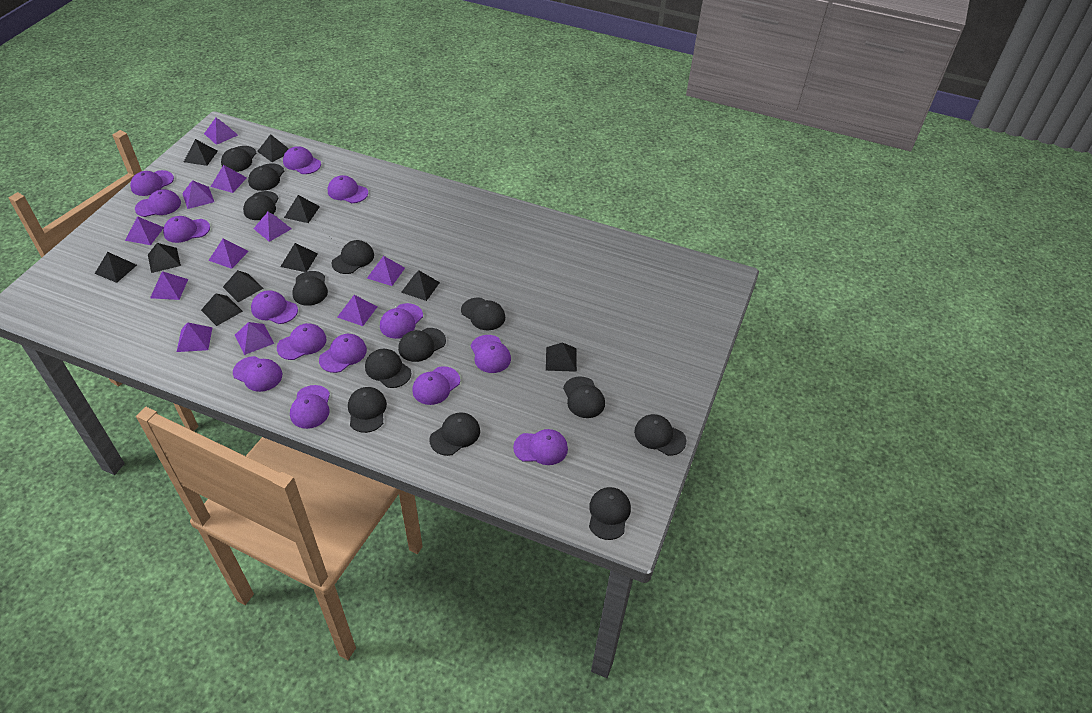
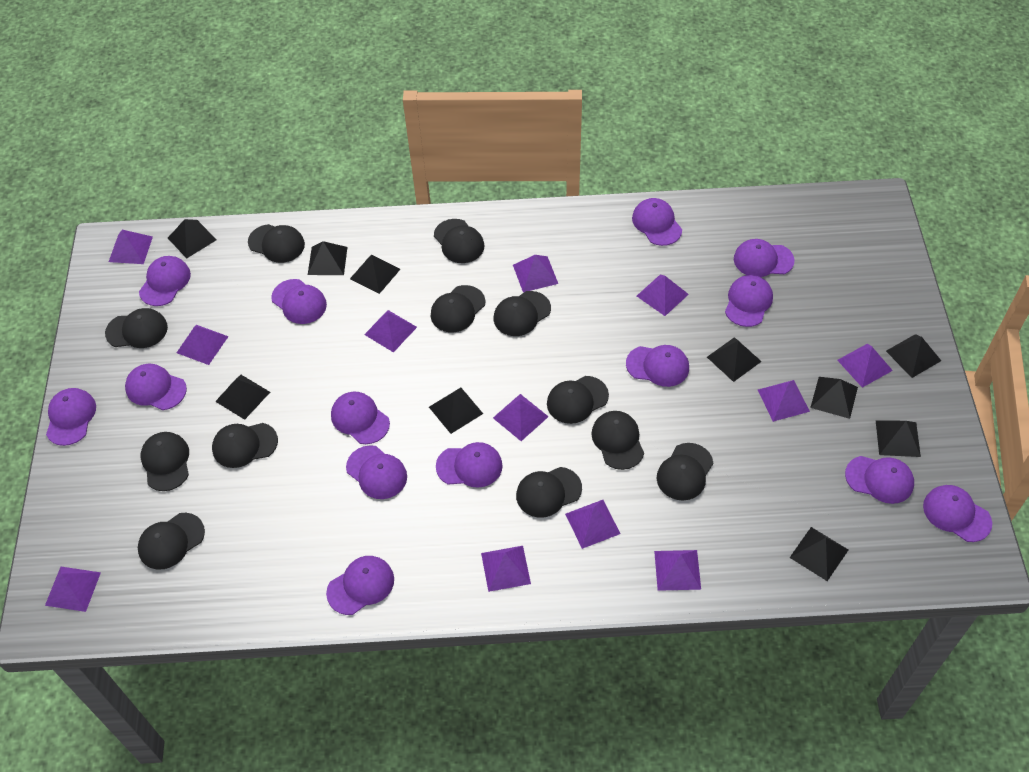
black cap: 13 -> 12
purple pyramid: 11 -> 12

